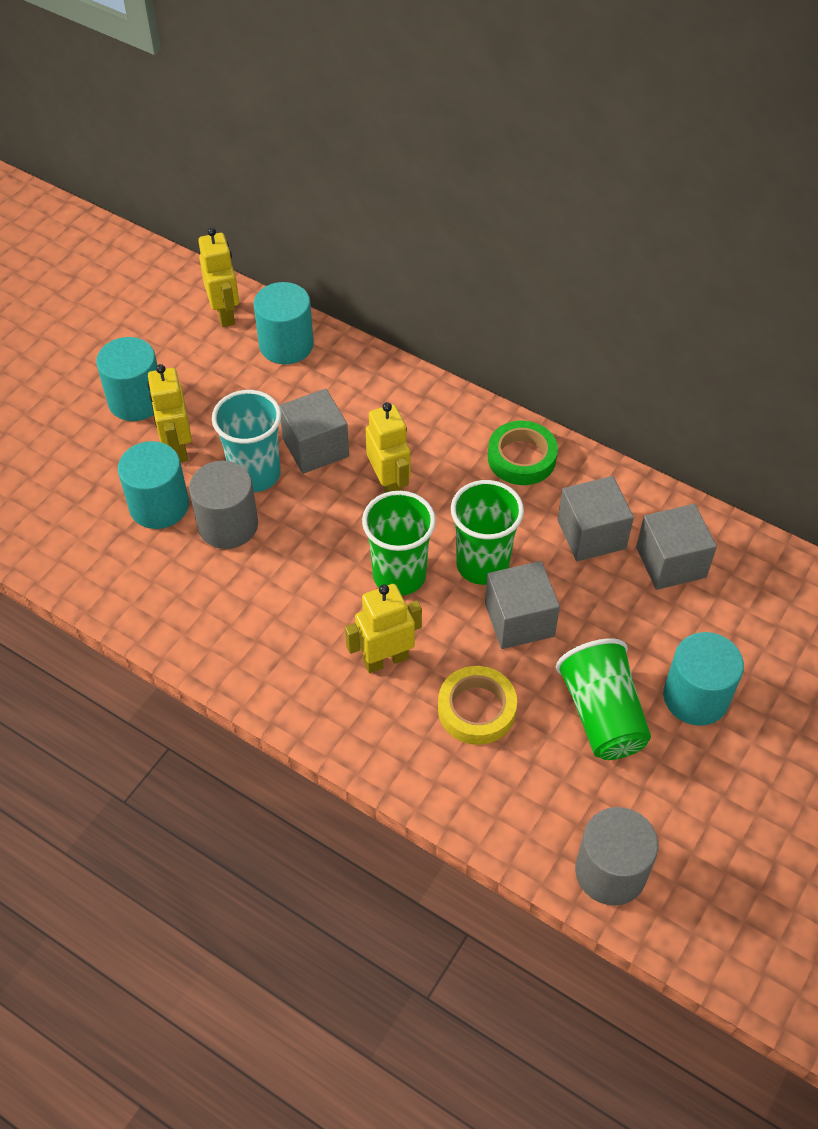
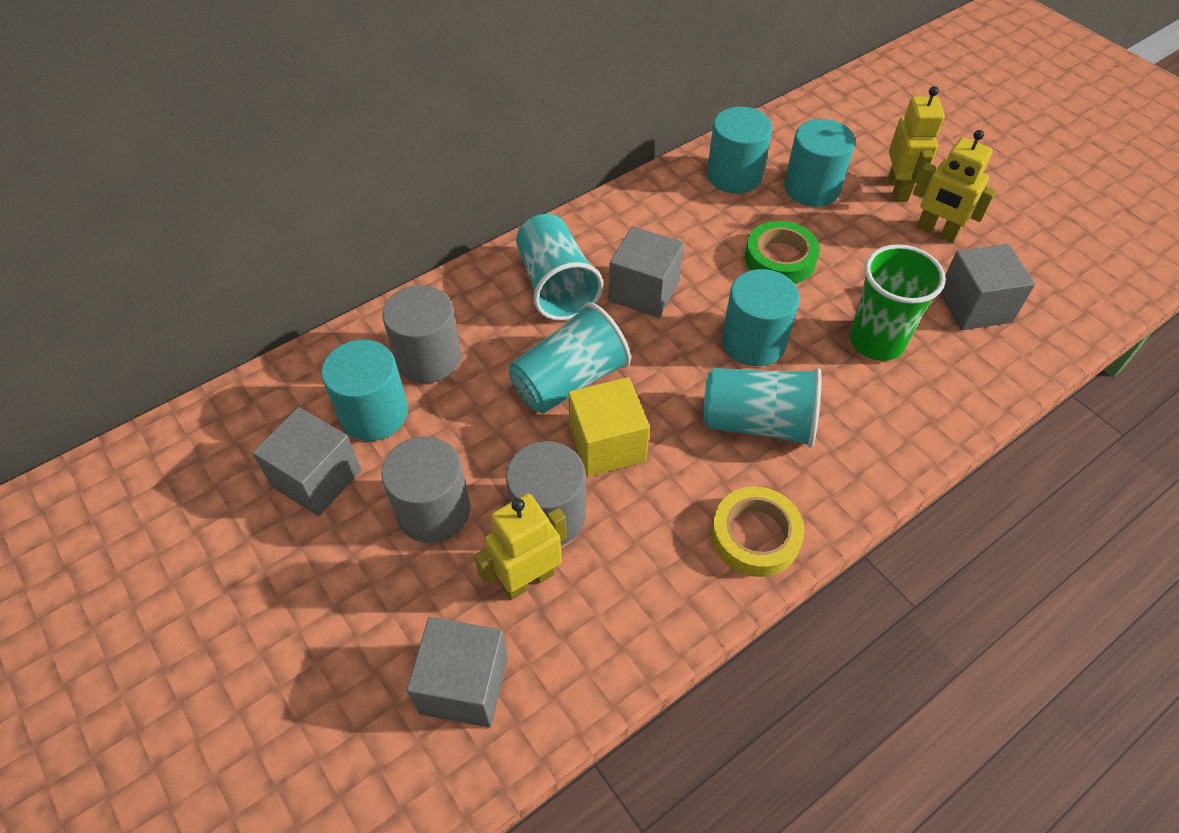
green cup: 3 -> 1
grey cylinder: 2 -> 3
turquoise cup: 1 -> 3
yellow cube: 0 -> 1
yellow robot: 4 -> 3

